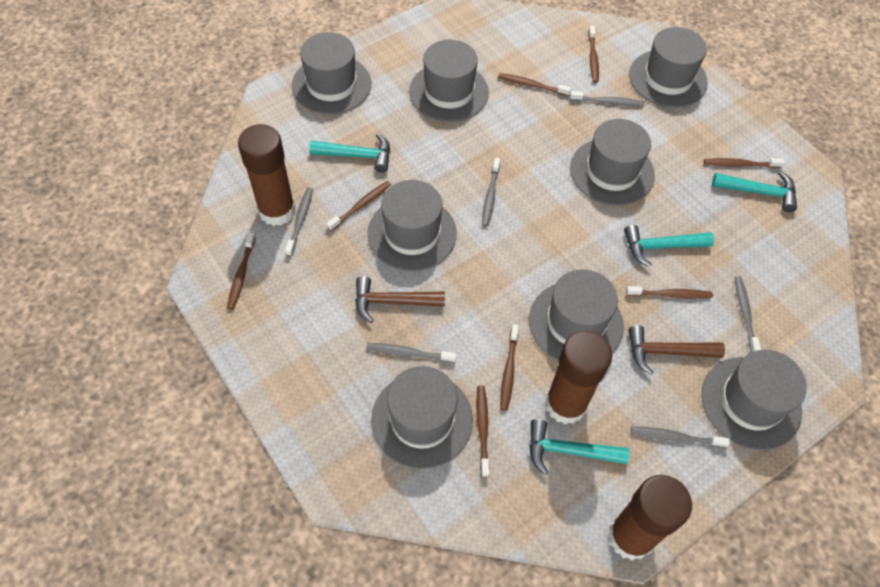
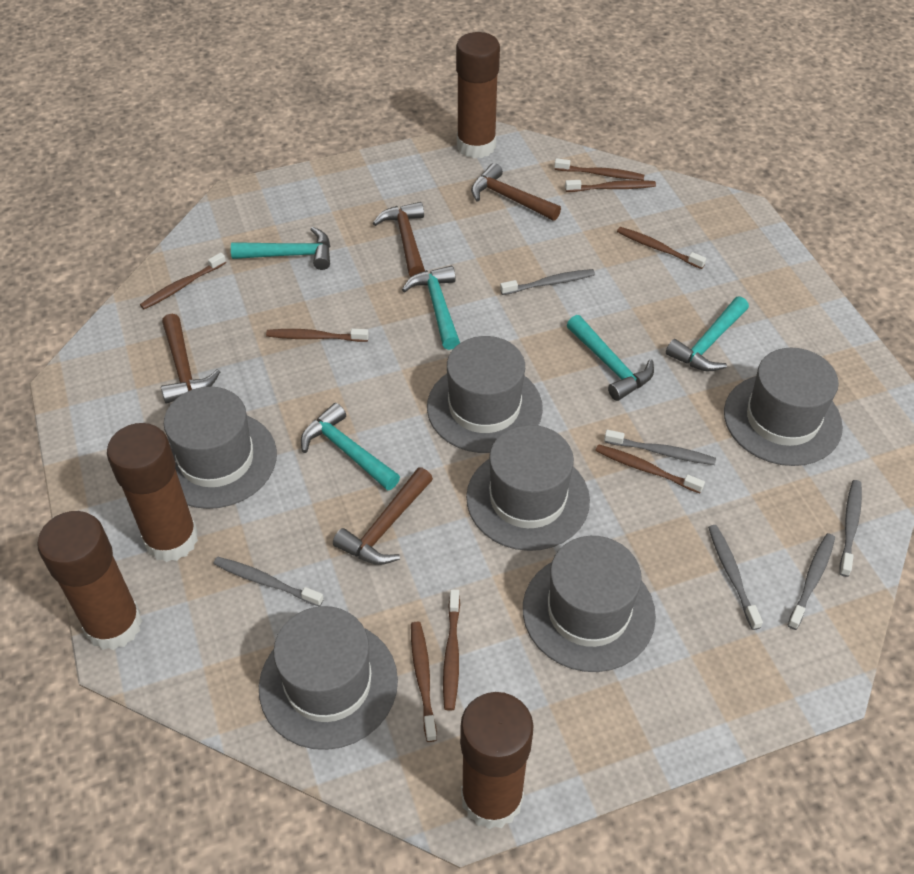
brown glue stick: 3 -> 4
brown hammer: 2 -> 4
grey hat: 8 -> 6
turquoise hammer: 4 -> 5

